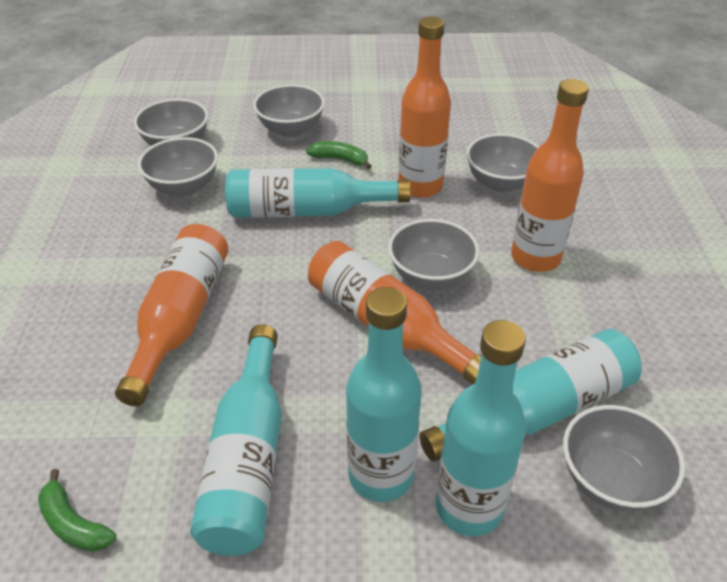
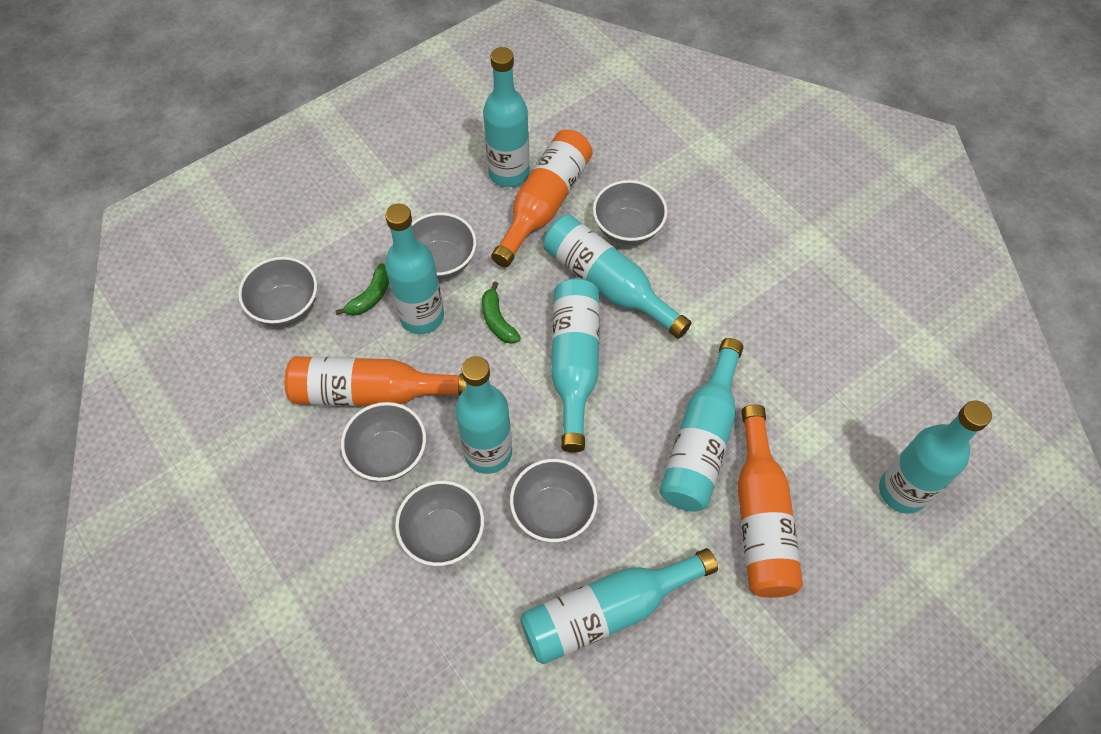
orange bottle: 4 -> 3
turquoise bottle: 5 -> 8

